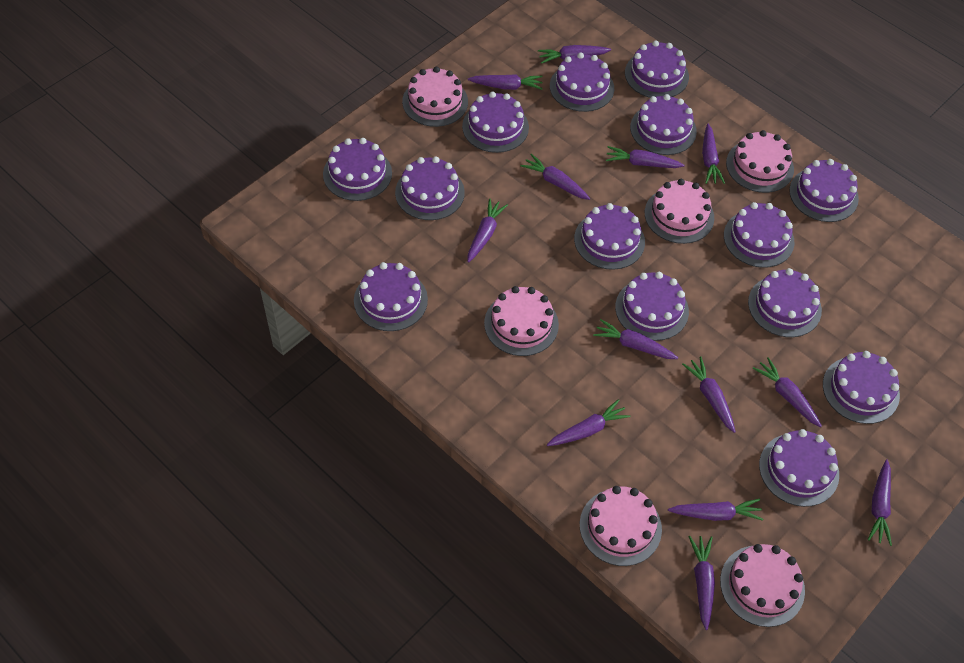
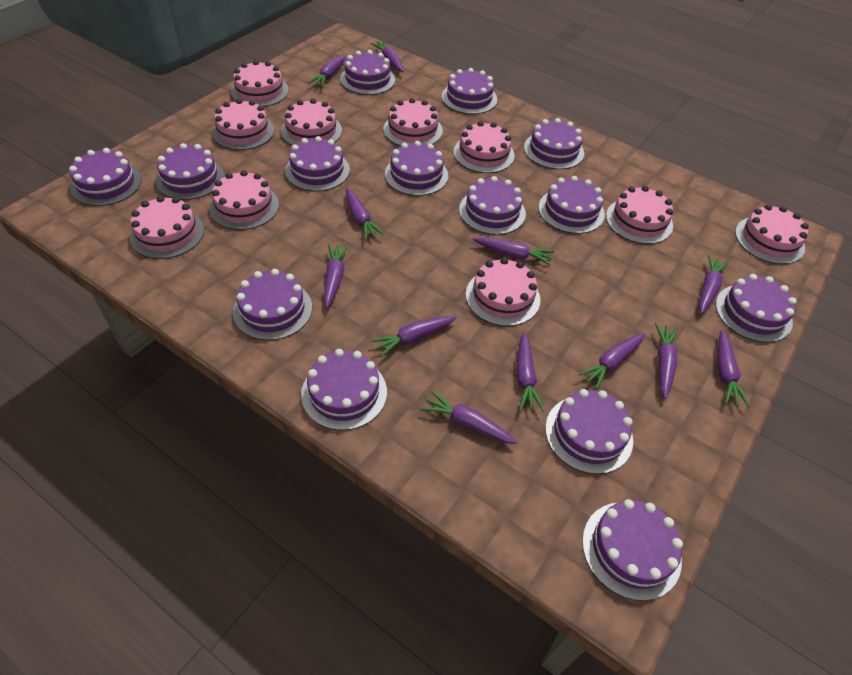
pink cake: 6 -> 10
purple carrot: 13 -> 12

